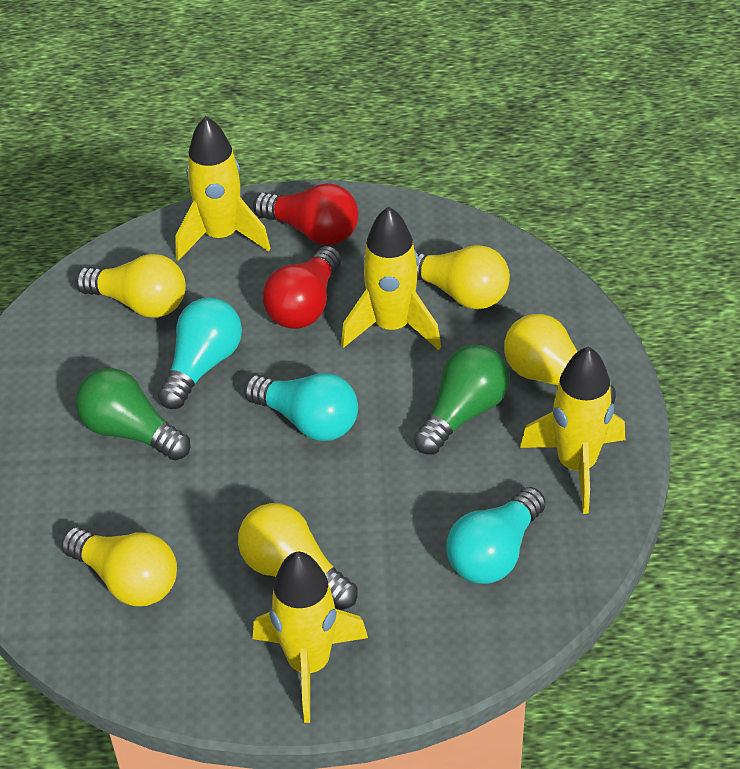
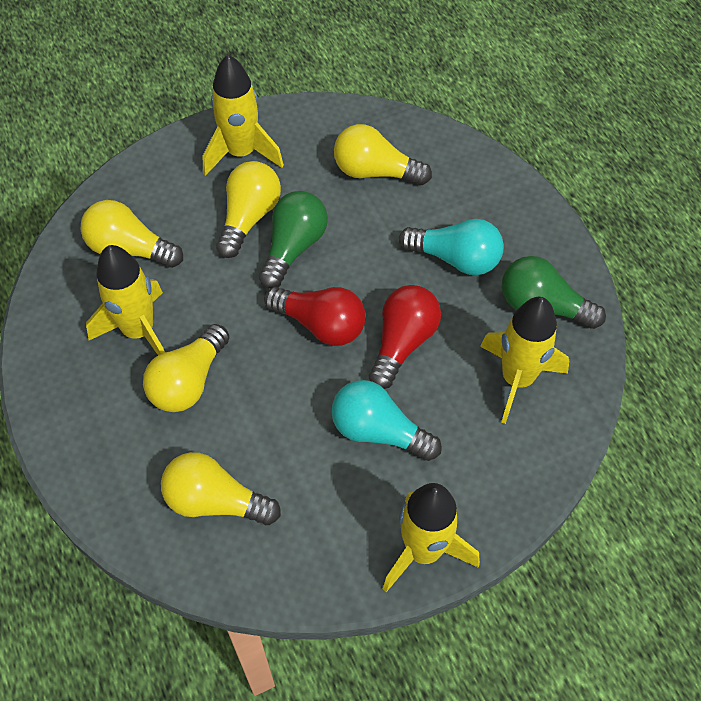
turquoise light bulb: 3 -> 2

